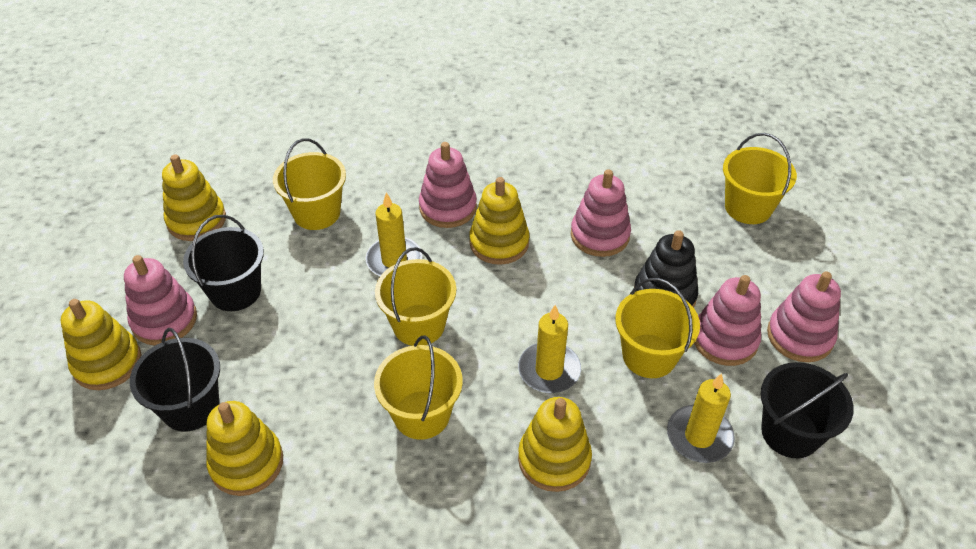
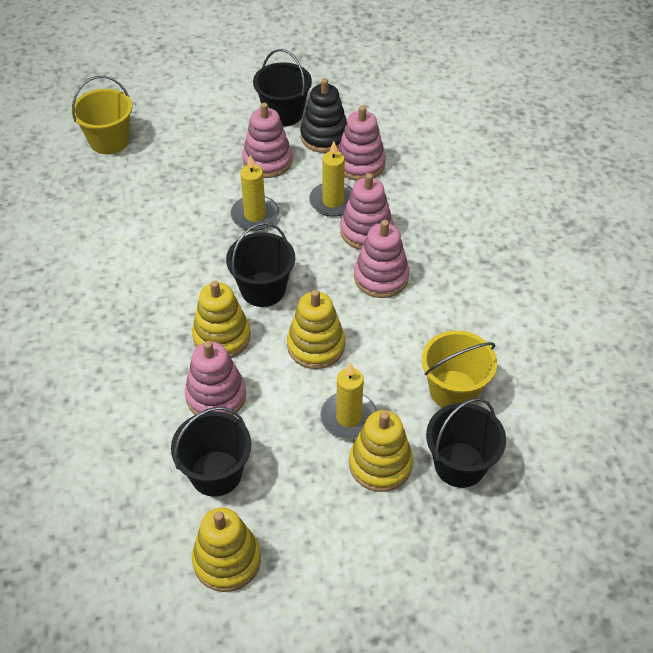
black bucket: 3 -> 4
yellow bucket: 5 -> 2
yellow stacking toy: 5 -> 4

